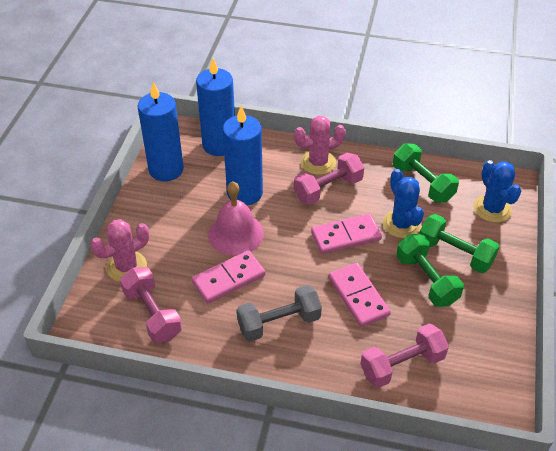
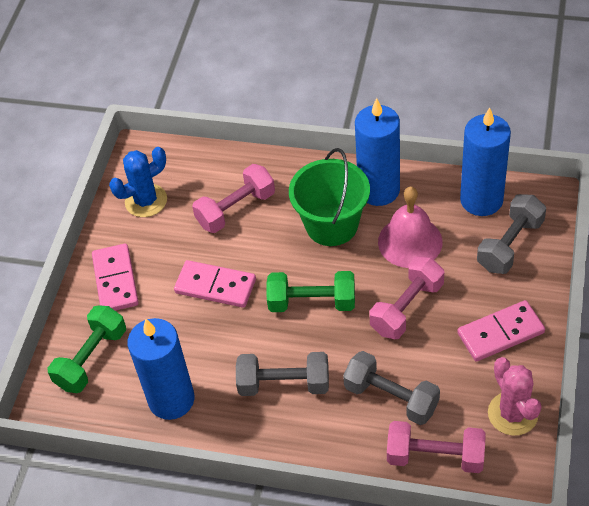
blue cactus: 2 -> 1
green bucket: 0 -> 1
green dumbbell: 3 -> 2
grey dumbbell: 1 -> 3
pink cactus: 2 -> 1

